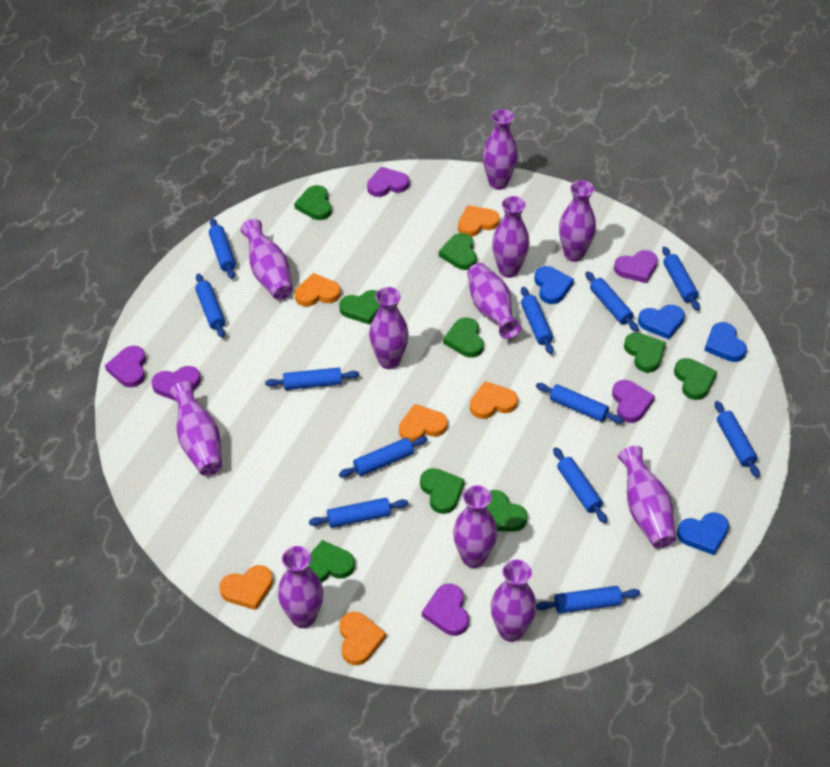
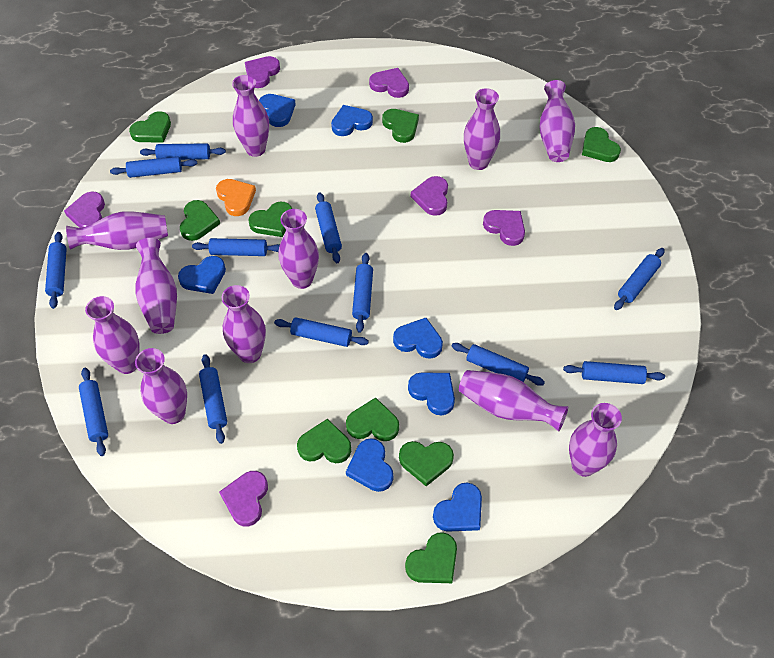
blue heart: 4 -> 7
orange heart: 6 -> 1

